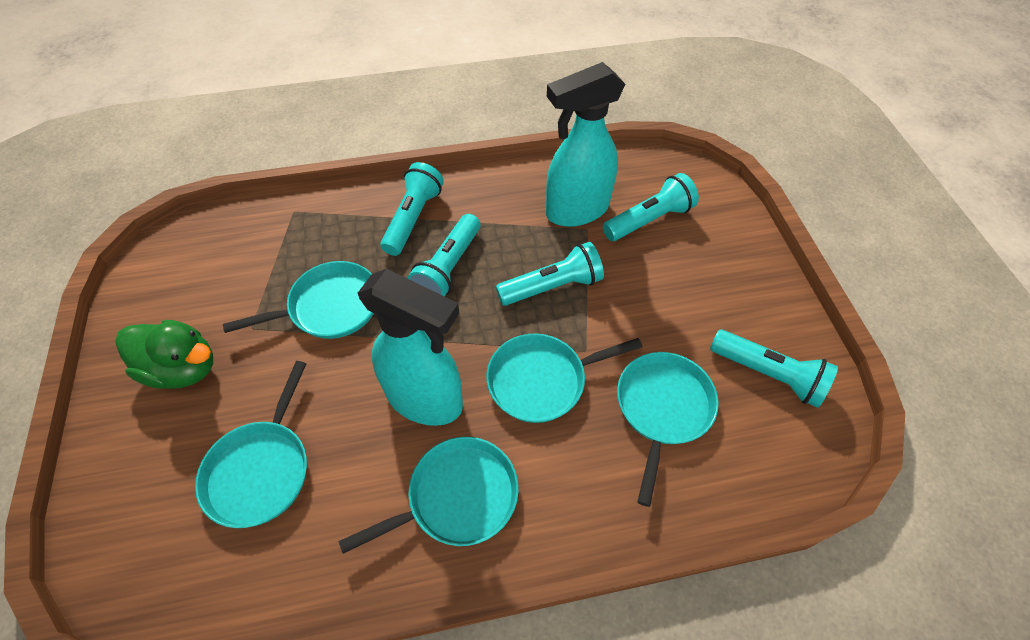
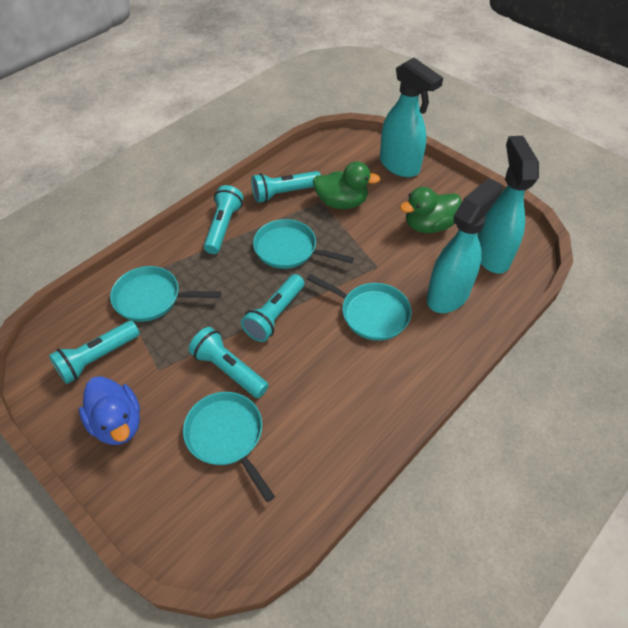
blue duck: 0 -> 1
green duck: 1 -> 2
turquoise pan: 5 -> 4
turquoise spray bottle: 2 -> 3

